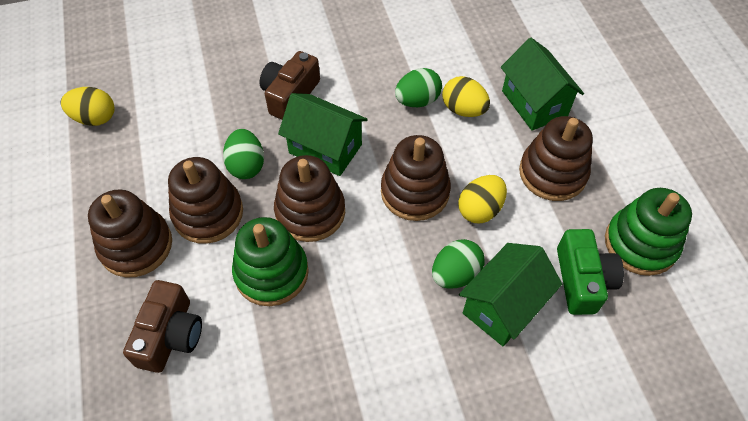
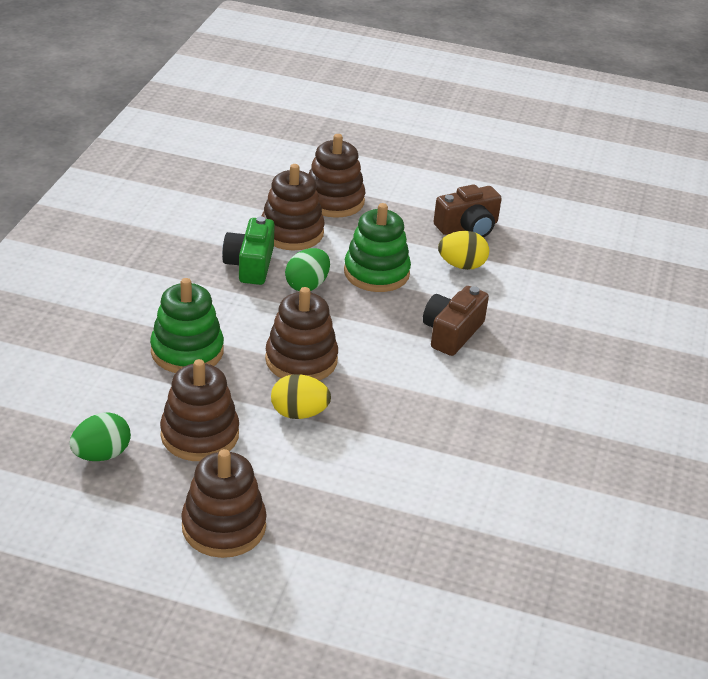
green egg: 3 -> 2
green house: 3 -> 0
yellow egg: 3 -> 2

